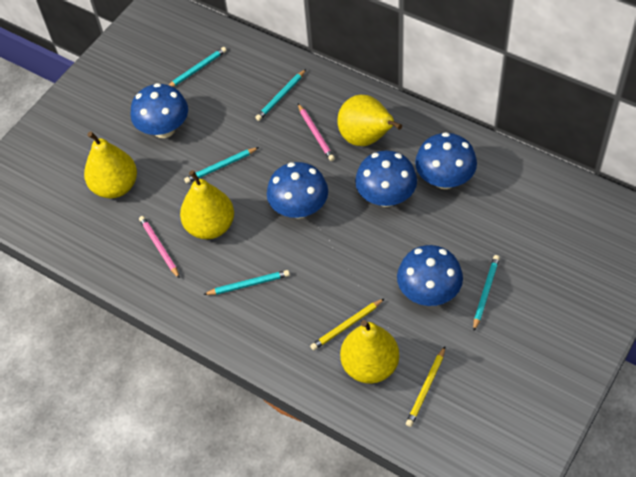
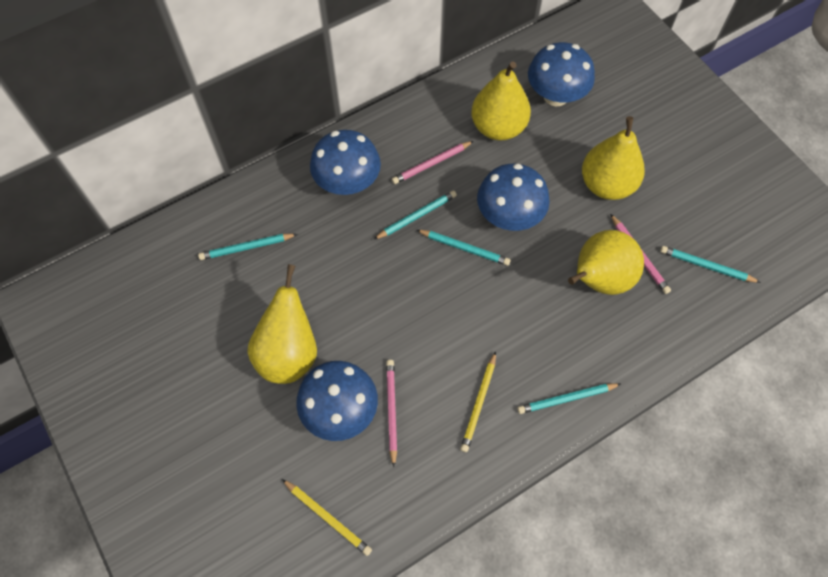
blue mushroom: 5 -> 4
pink pencil: 2 -> 3

